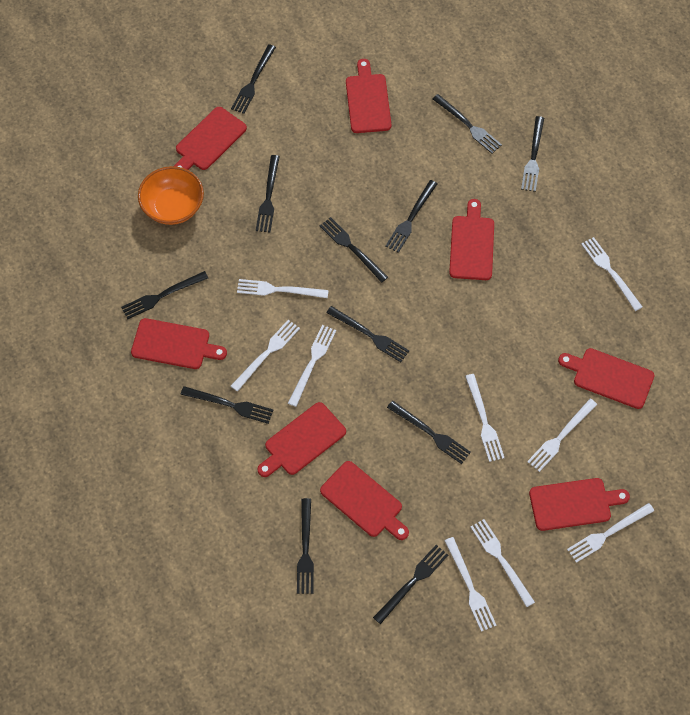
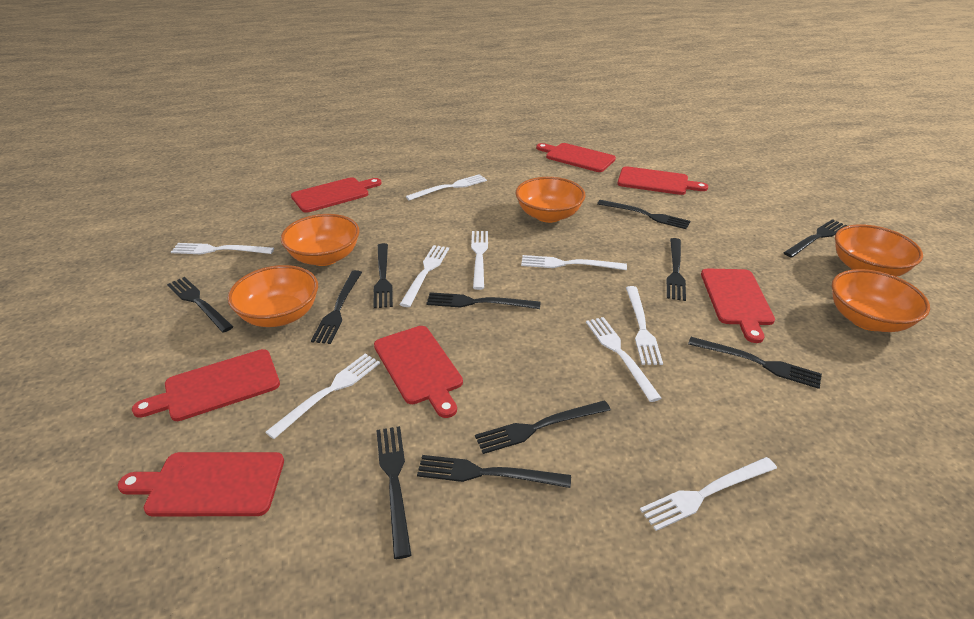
black fork: 12 -> 11
orange bowl: 1 -> 5
red cutting board: 8 -> 7

